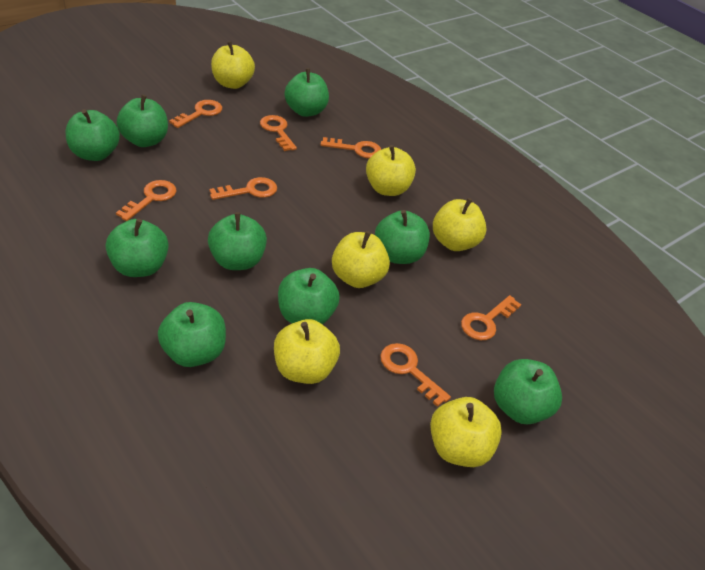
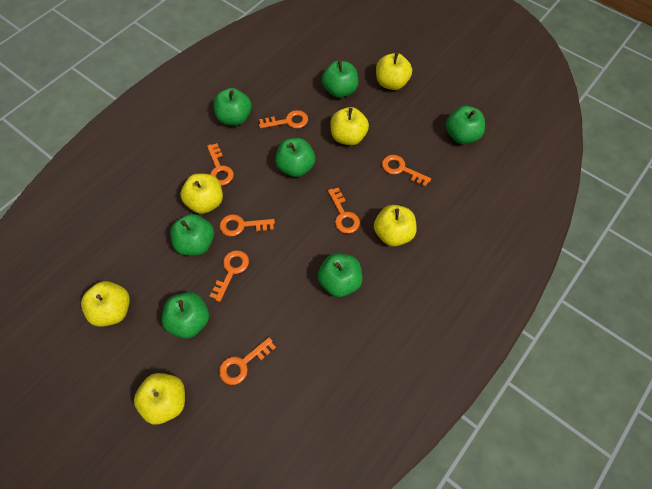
green apple: 9 -> 7

